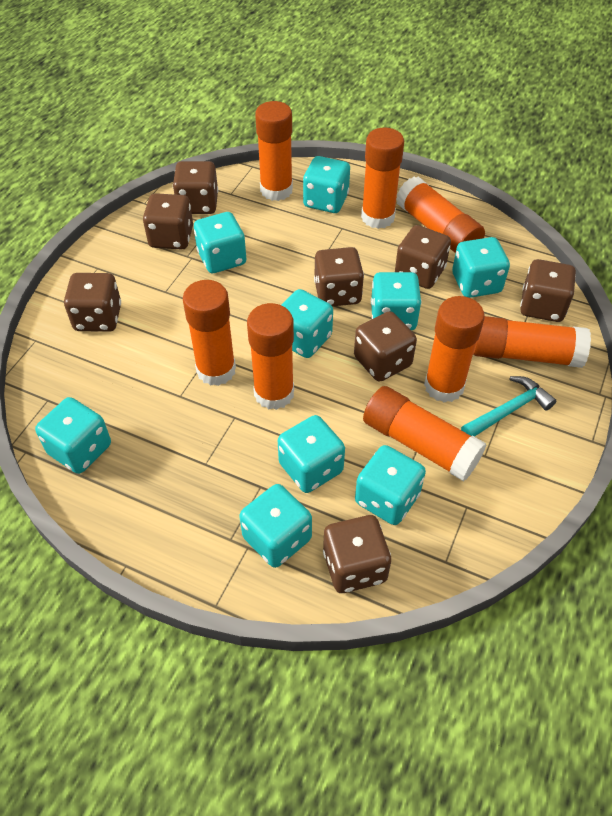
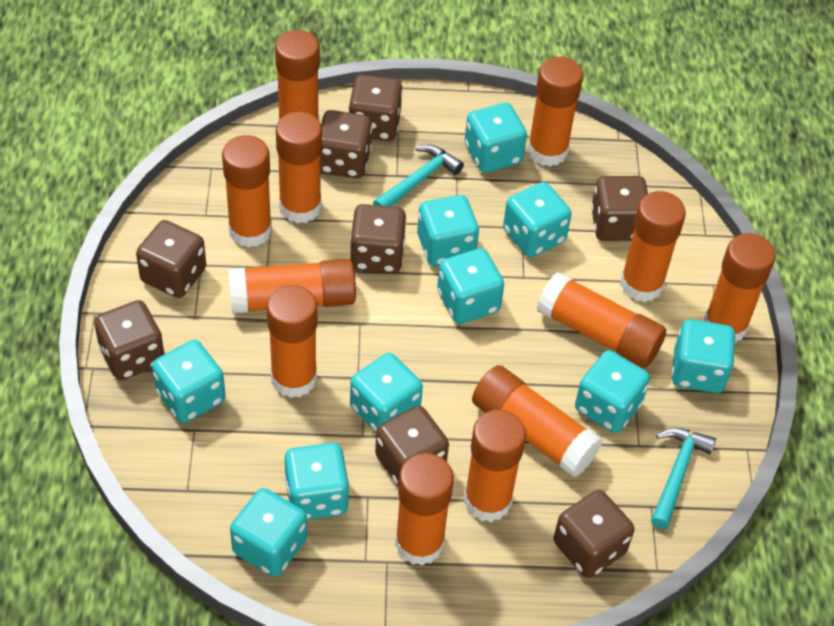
orange glue stick: 8 -> 12
turquoise dice: 9 -> 10
turquoise hammer: 1 -> 2

